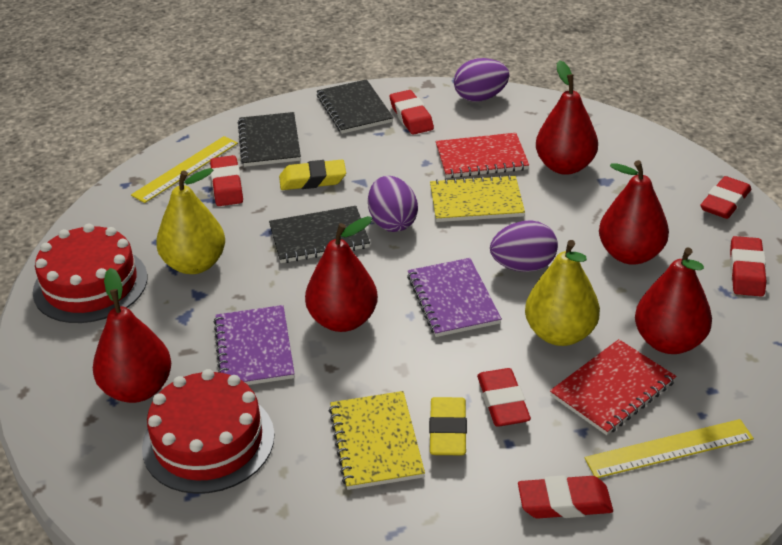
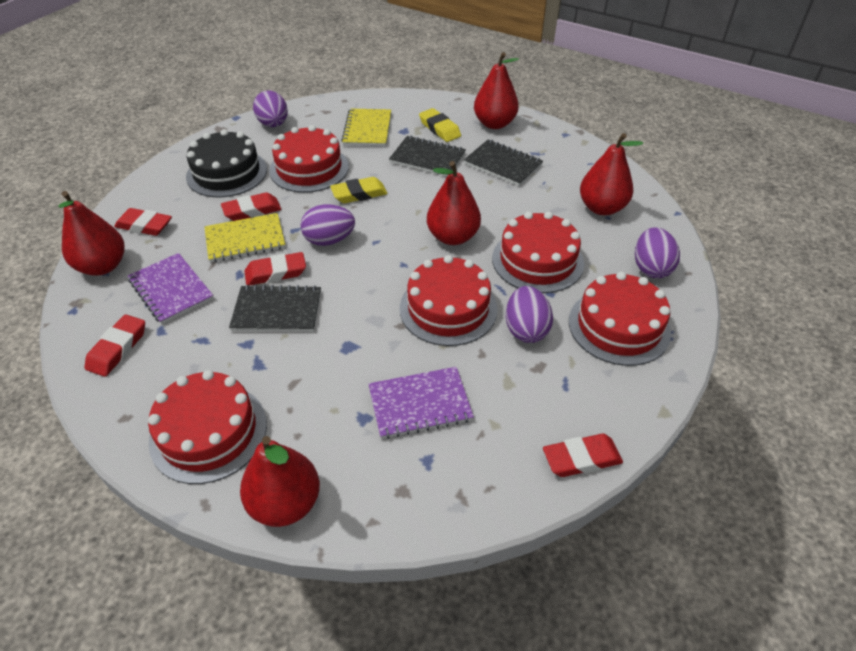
black cake: 0 -> 1
purple egg: 3 -> 4
red cake: 2 -> 5
red eraser: 6 -> 5
red notebook: 2 -> 0
yellow pear: 2 -> 0
yellow ruler: 2 -> 0

